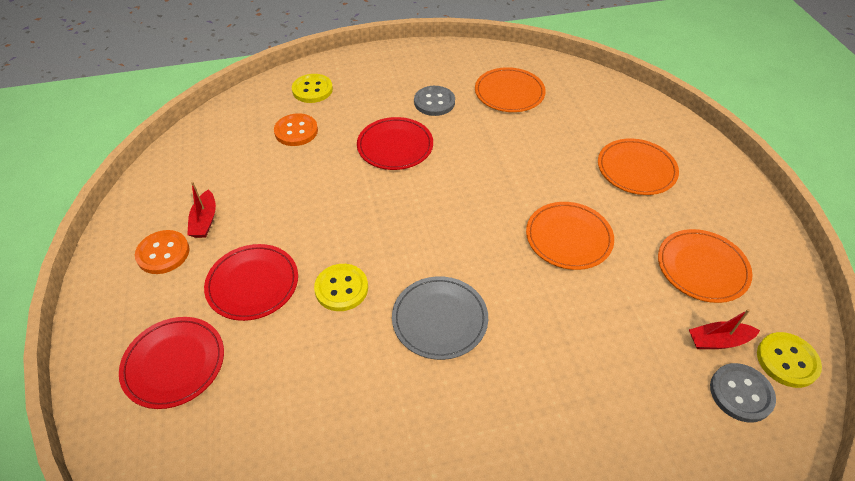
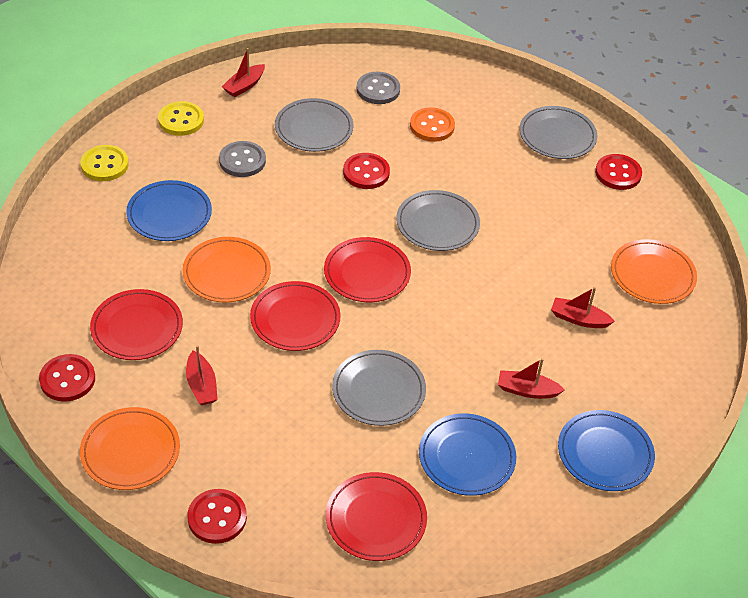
blue plate: 0 -> 3
grey plate: 1 -> 4
orange button: 2 -> 1
orange plate: 4 -> 3
red boat: 2 -> 4
red button: 0 -> 4
red plate: 3 -> 4
yellow button: 3 -> 2

